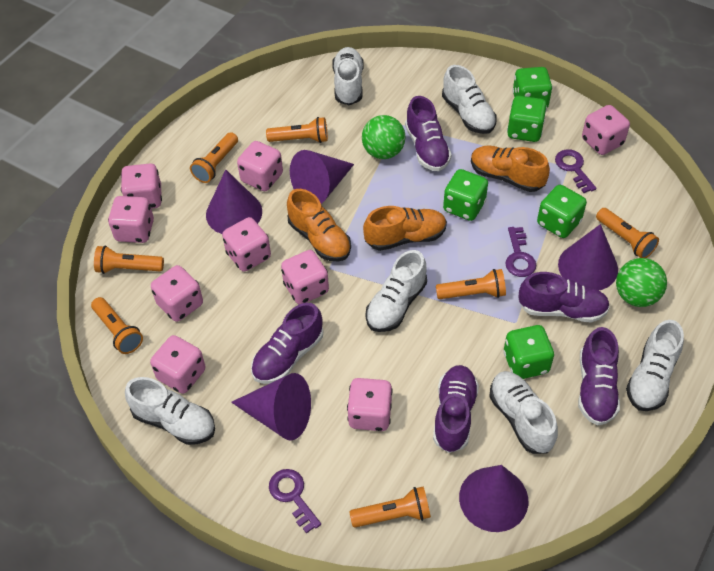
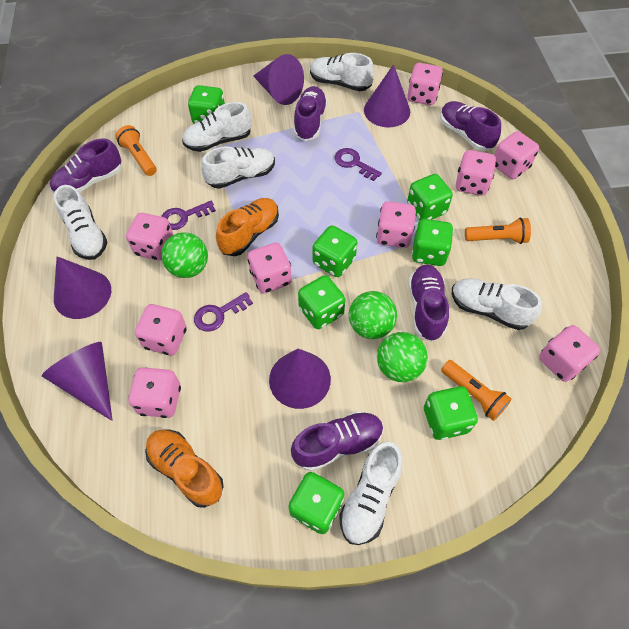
green ball: 2 -> 3
green dice: 5 -> 7
orange flashlight: 7 -> 3
orange shoe: 3 -> 2

